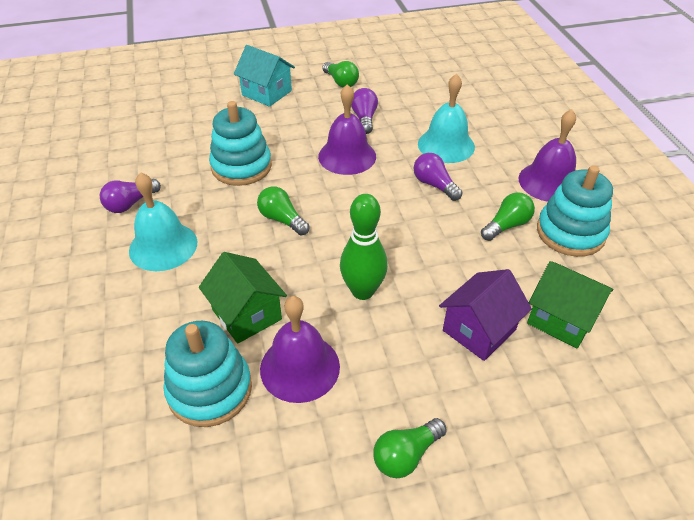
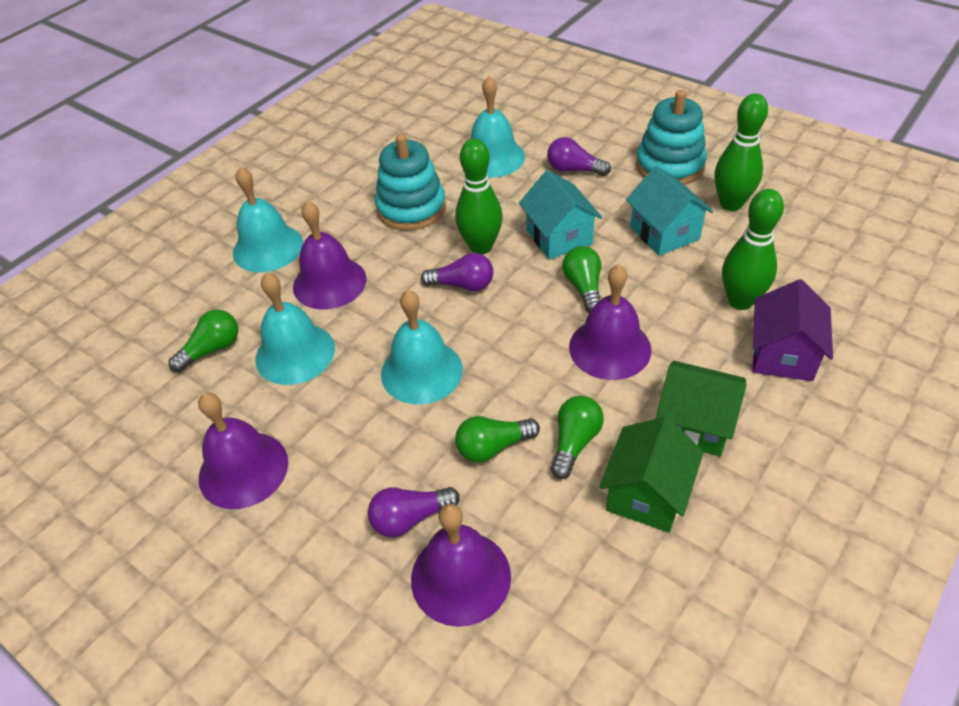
green bowling pin: 1 -> 3
purple bell: 3 -> 4
turquoise bell: 2 -> 4
turquoise house: 1 -> 2
turquoise stacking toy: 3 -> 2

